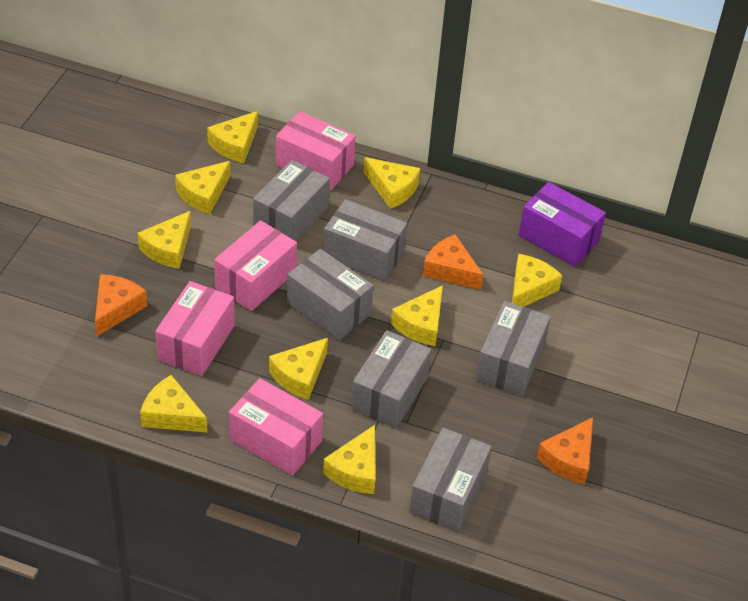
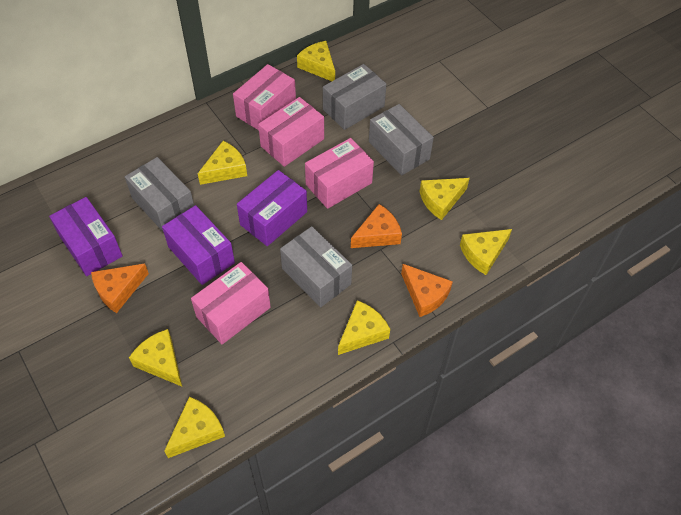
grey box: 6 -> 4
purple box: 1 -> 3
yellow cheese: 9 -> 7

